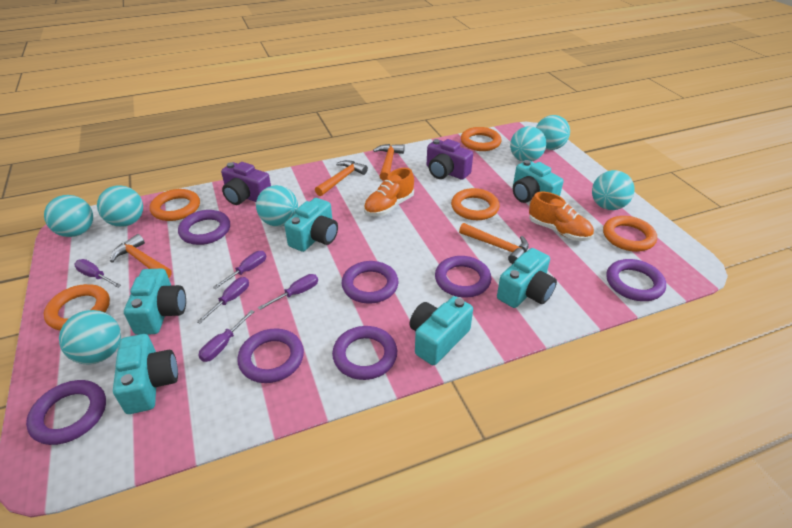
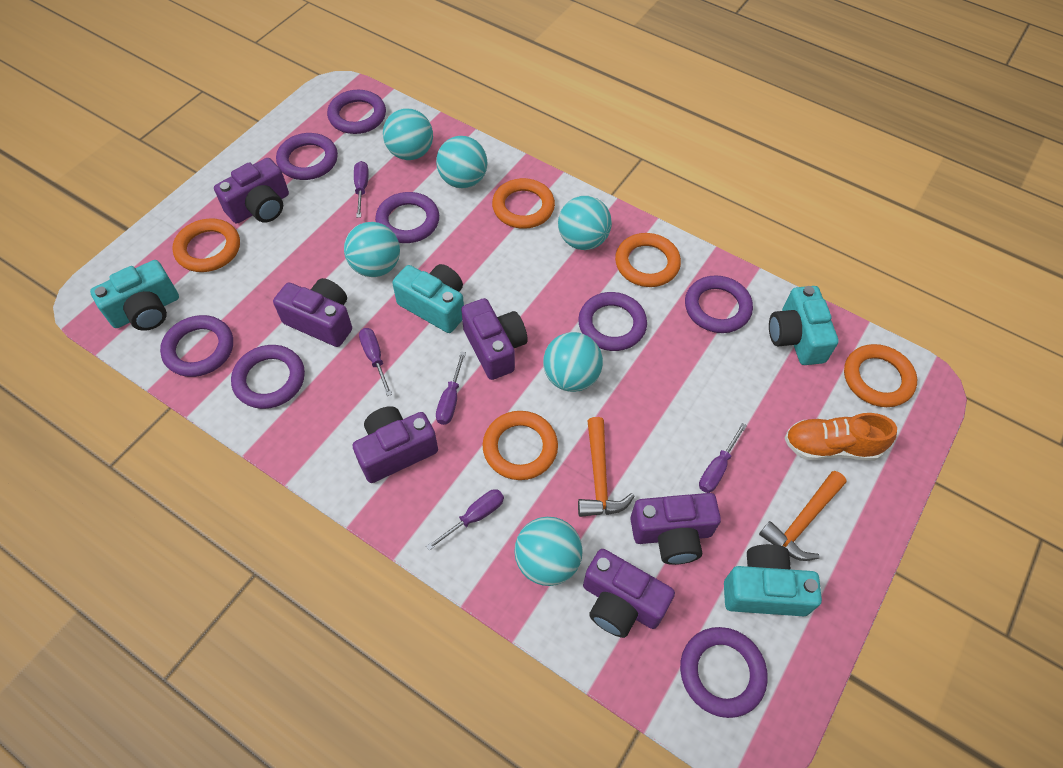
orange hammer: 4 -> 2
orange shoe: 2 -> 1
purple camera: 2 -> 6
purple ring: 7 -> 8
turquoise ball: 7 -> 6
turquoise camera: 6 -> 4

